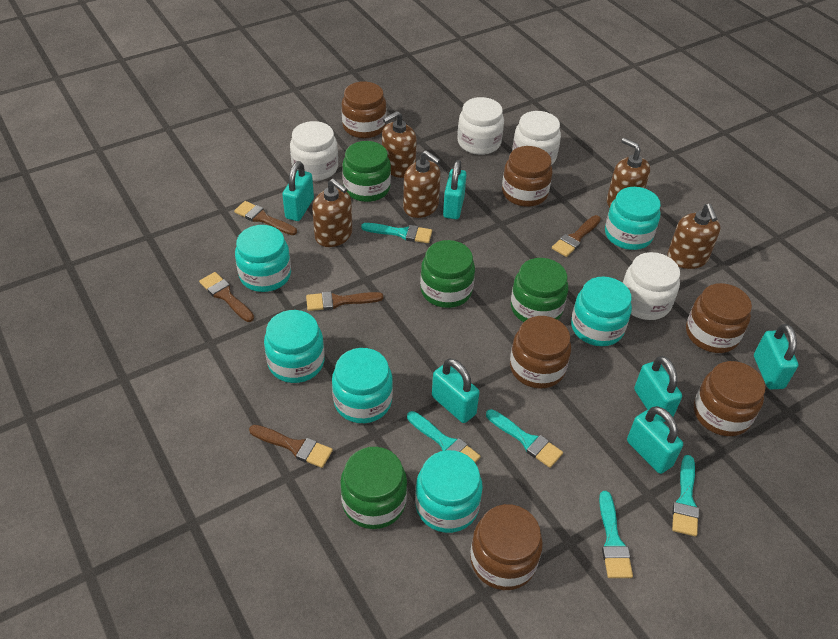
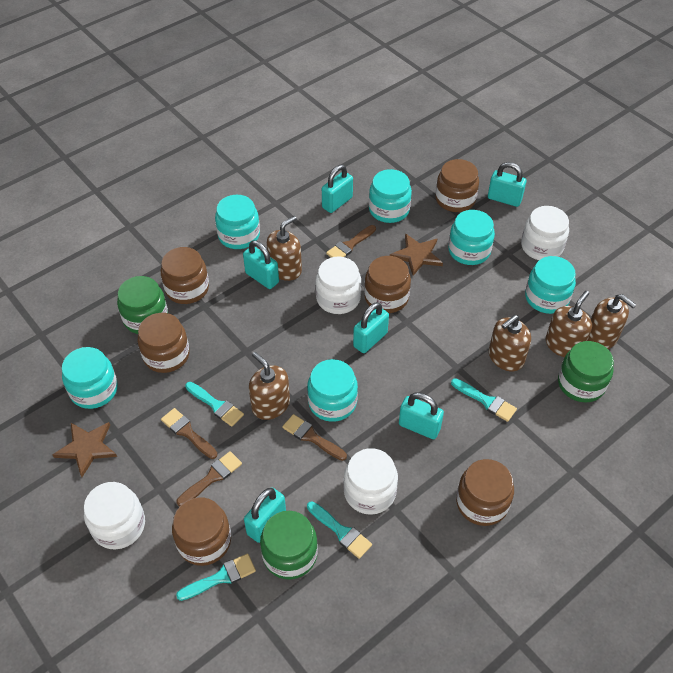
brown brush: 5 -> 4
brown star: 0 -> 2
green jar: 4 -> 3
turquoise brush: 5 -> 4

